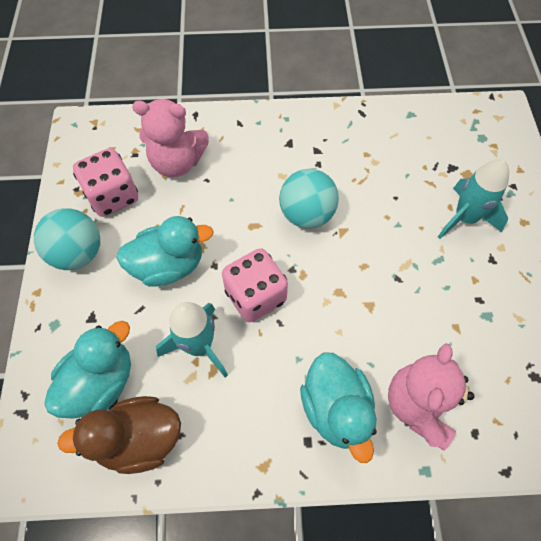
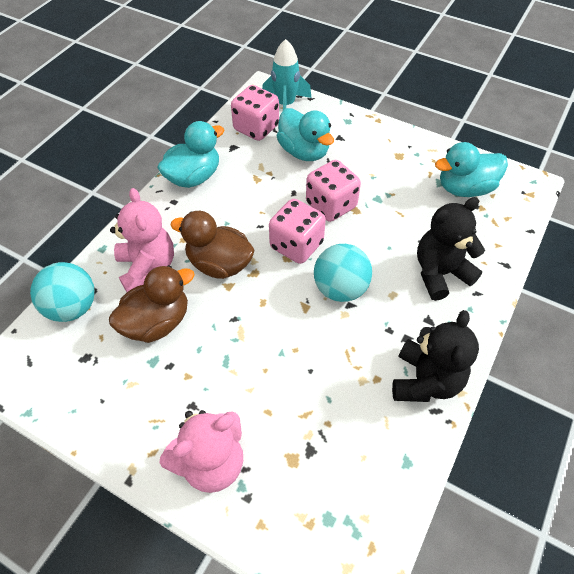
black teddy bear: 0 -> 2
brown duck: 1 -> 2
pink dice: 2 -> 3
turquoise rocket: 2 -> 1

